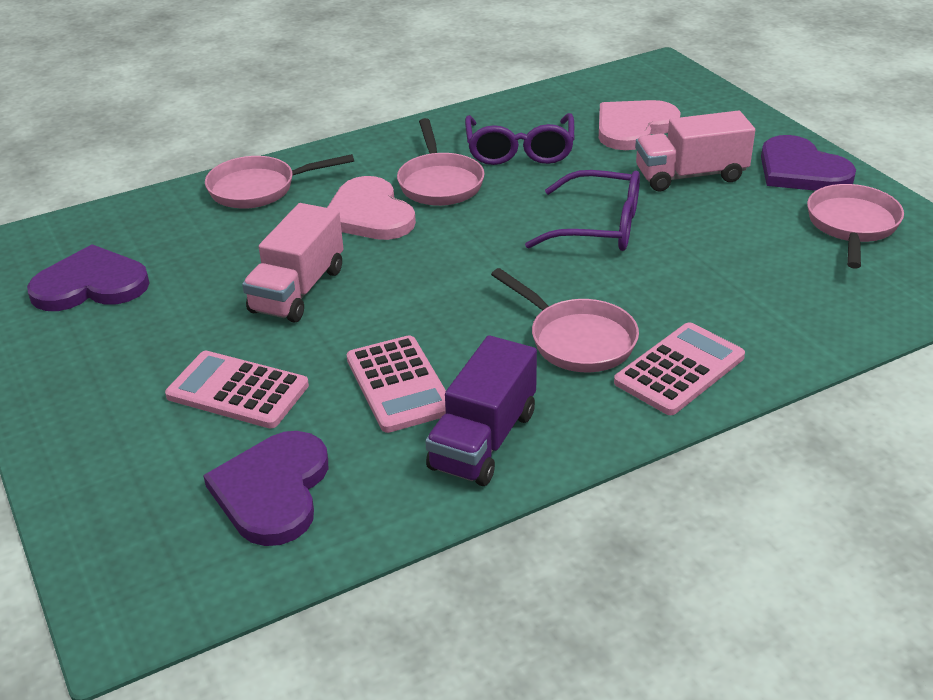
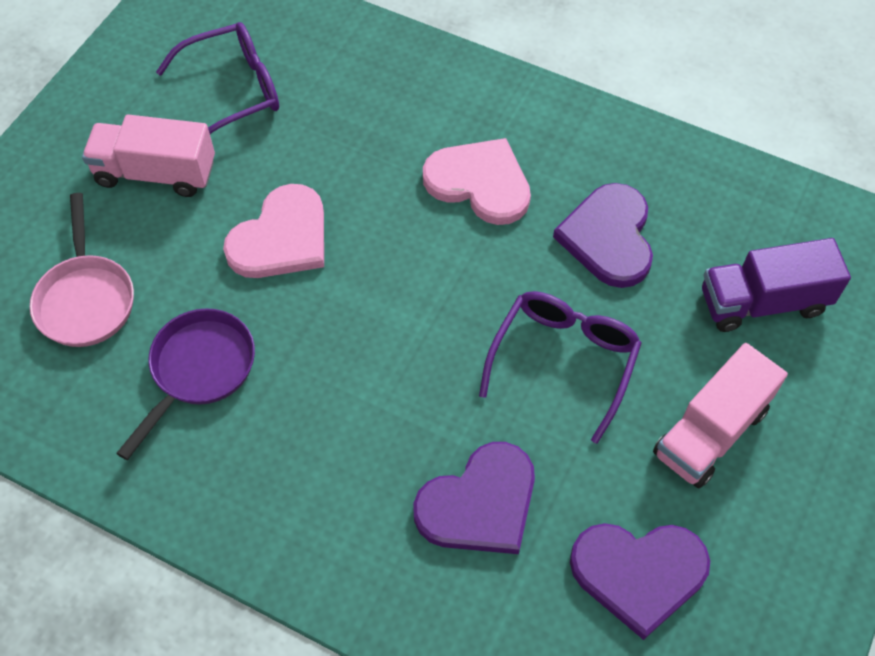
pink calculator: 3 -> 0
pink pan: 4 -> 1
purple pan: 0 -> 1

